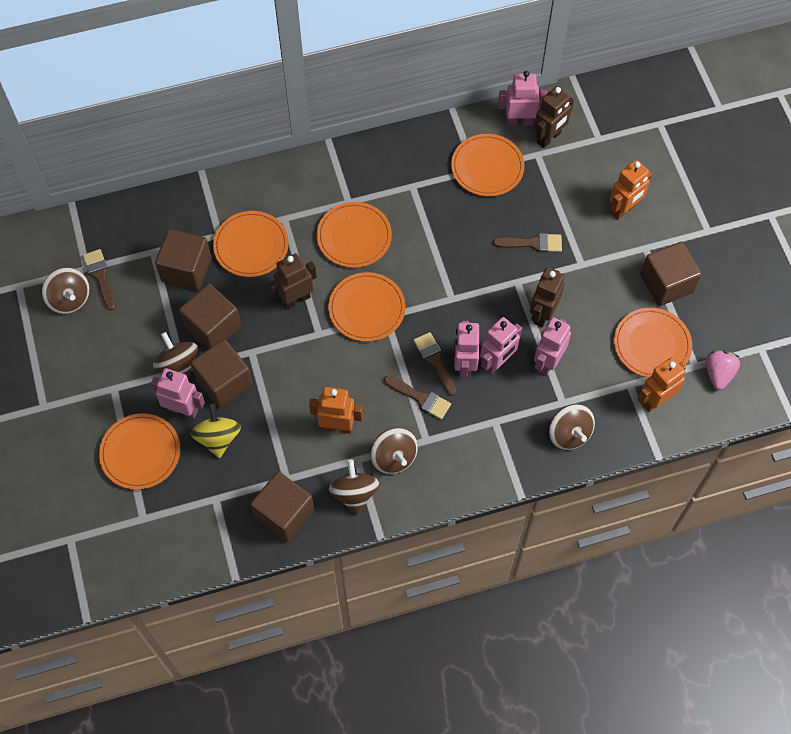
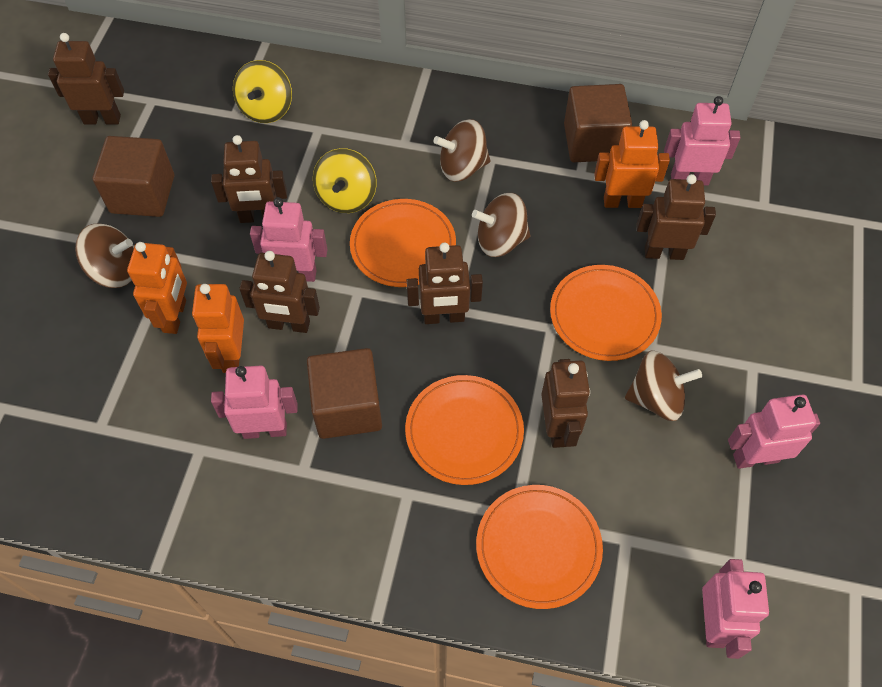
brown brush: 4 -> 0
brown cube: 5 -> 3
brown robot: 3 -> 6
brown spinning top: 5 -> 4
orange plate: 6 -> 4
pink strawberry: 1 -> 0
yellow spinning top: 1 -> 2

